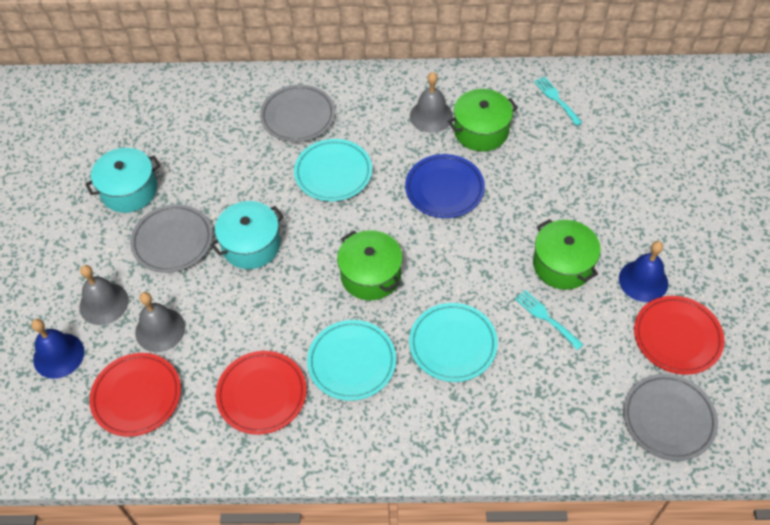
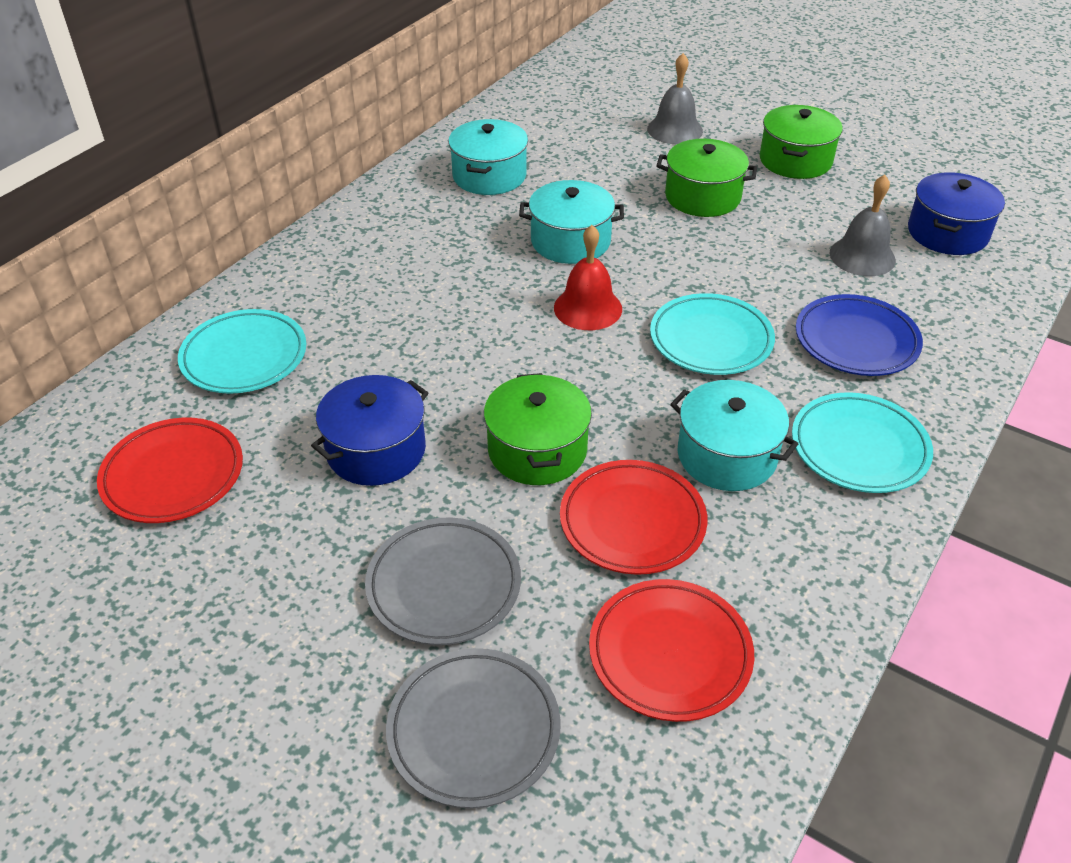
blue bell: 2 -> 0
blue pot: 0 -> 2
grey bell: 3 -> 2
grey plate: 3 -> 2
red bell: 0 -> 1
turquoise fork: 2 -> 0
turquoise pot: 2 -> 3

